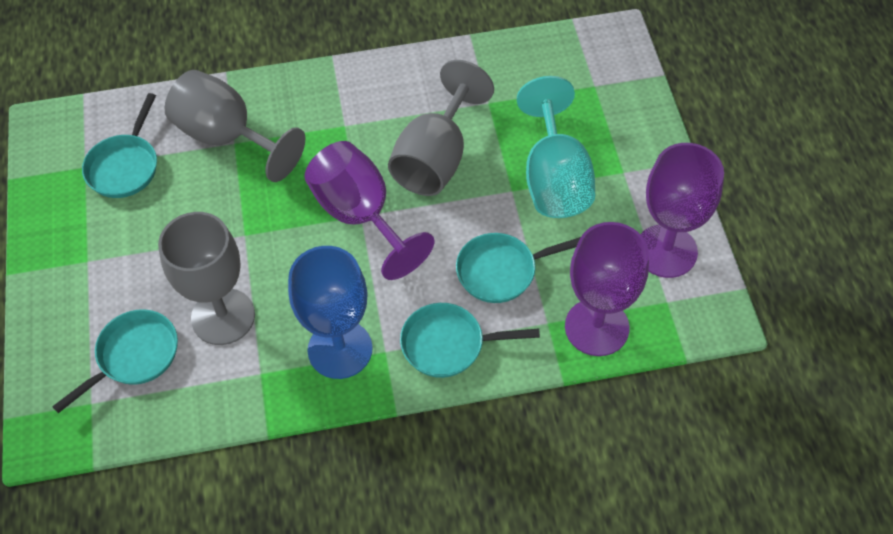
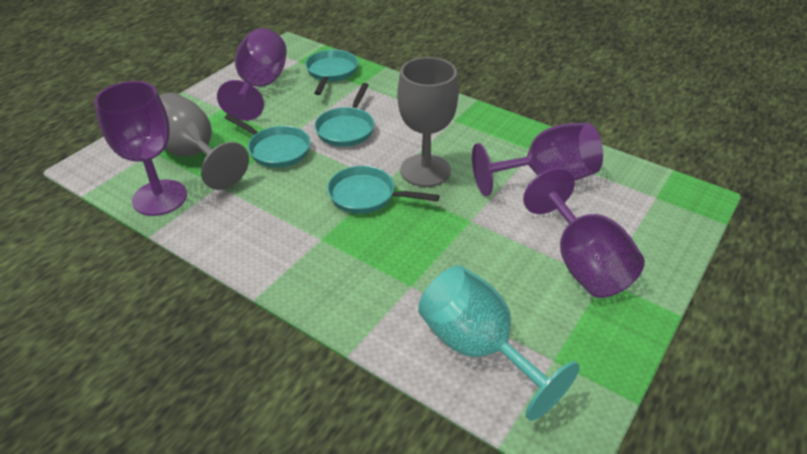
blue goblet: 1 -> 0
grey goblet: 3 -> 2
purple goblet: 3 -> 4

